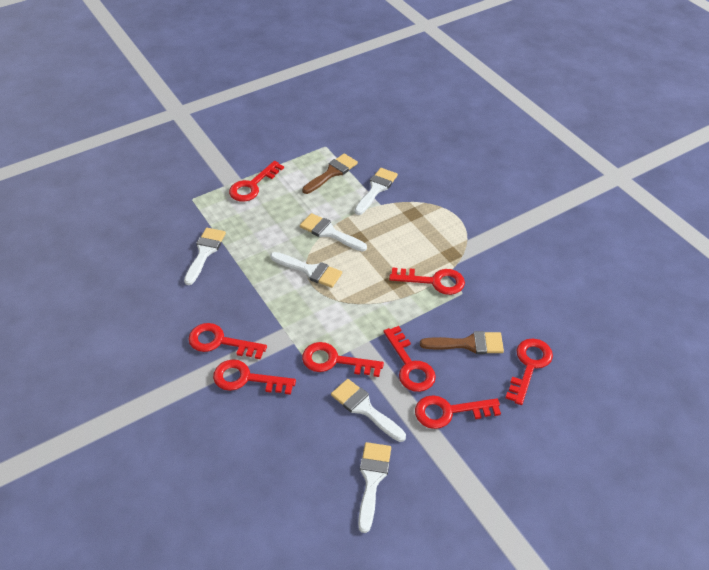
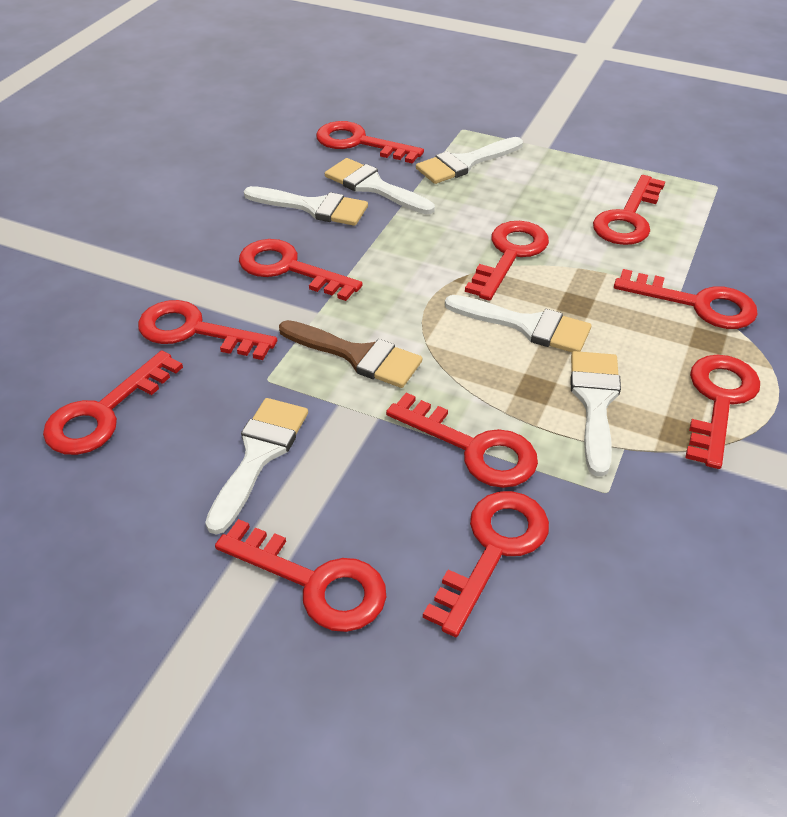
brown brush: 2 -> 1
red key: 8 -> 11

